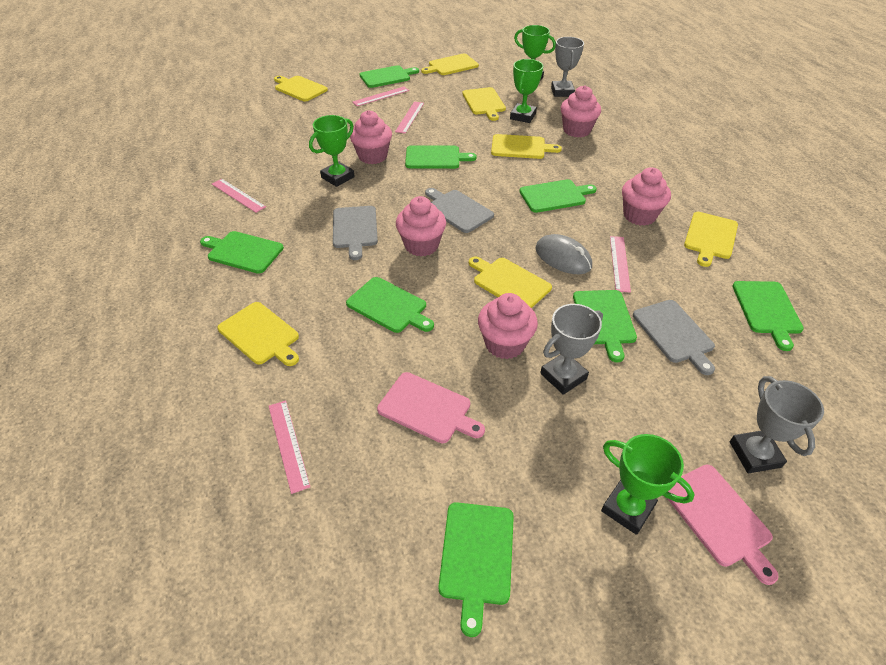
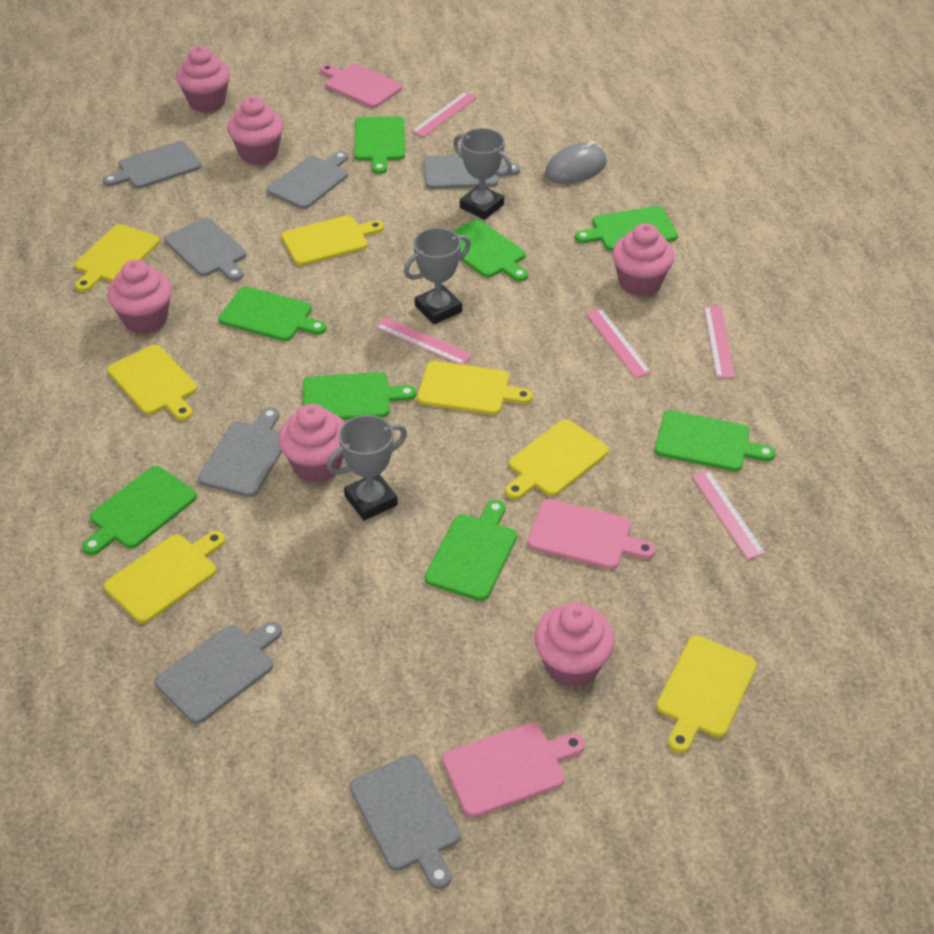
green trophy: 4 -> 0
grey cutting board: 3 -> 7
pink cupcake: 5 -> 6
pink cutting board: 2 -> 3

